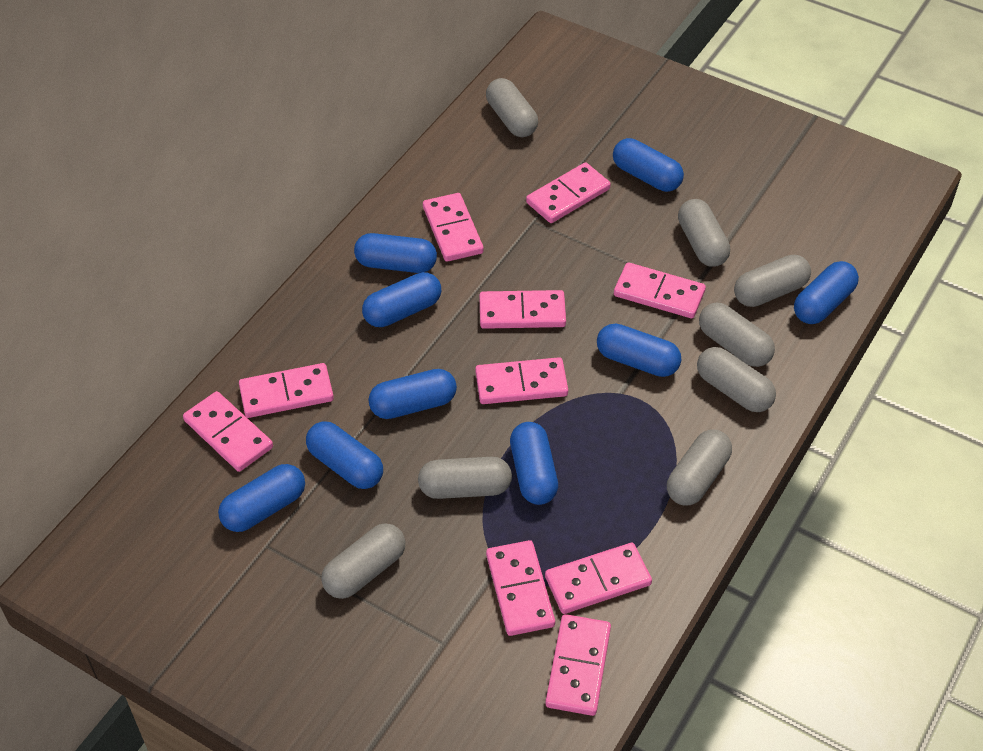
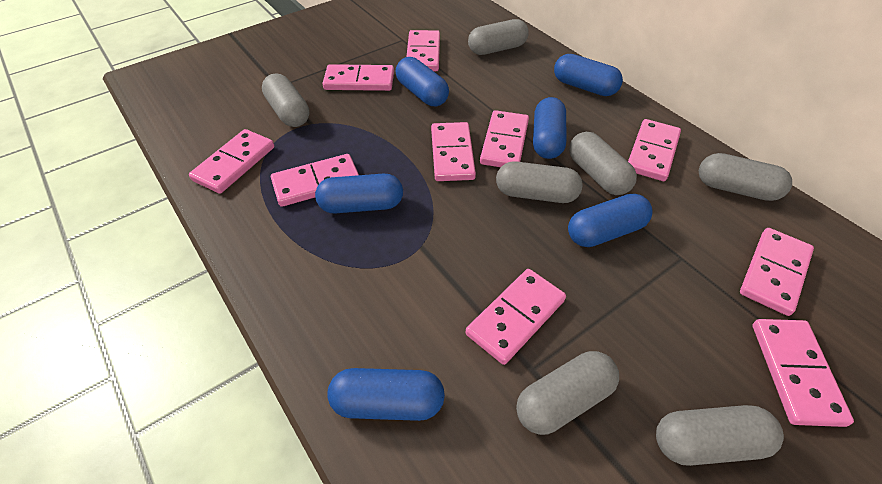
blue capsule: 9 -> 6
grey capsule: 8 -> 7

